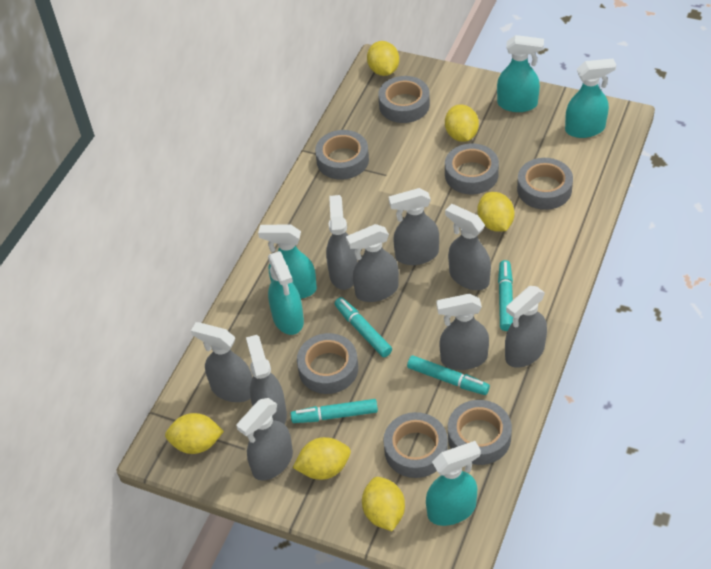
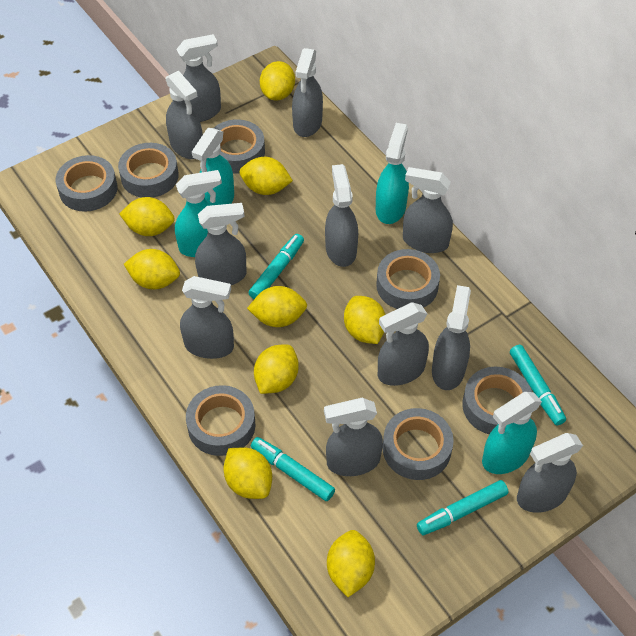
grey spray bottle: 9 -> 11
turquoise spray bottle: 5 -> 4
yellow lemon: 6 -> 9

